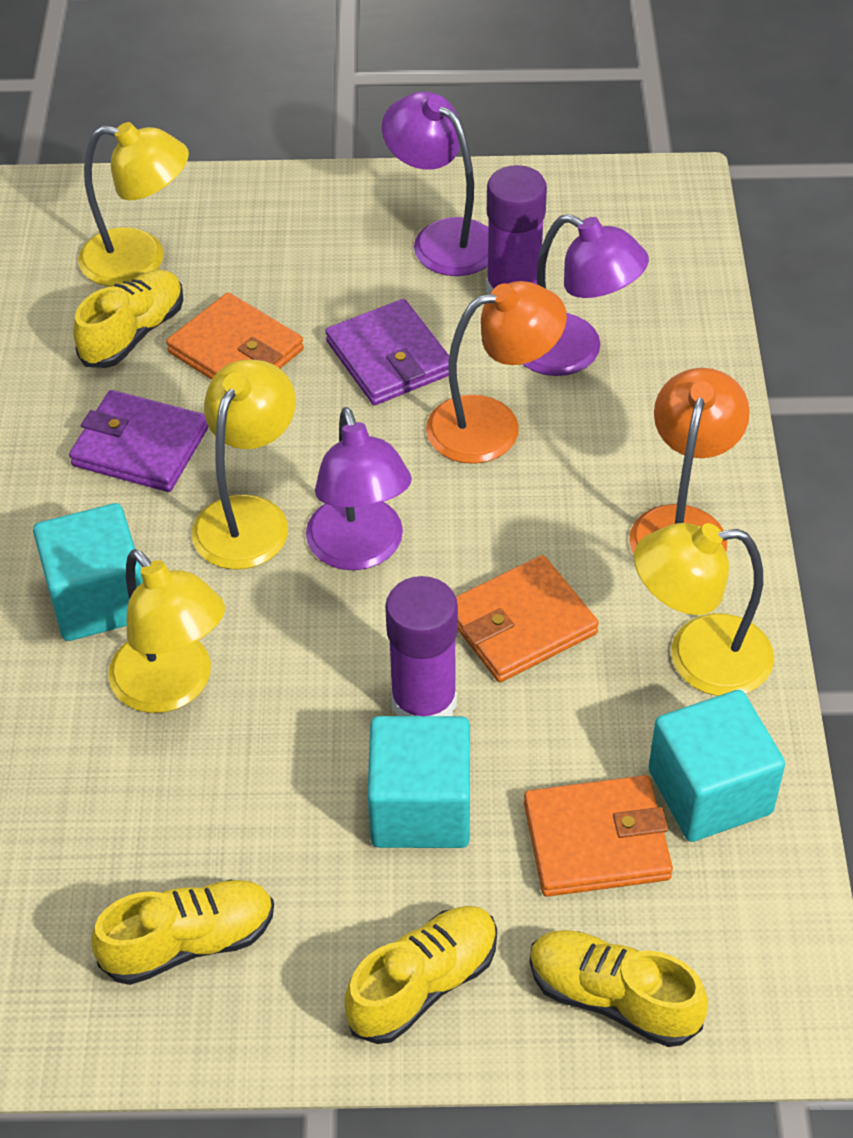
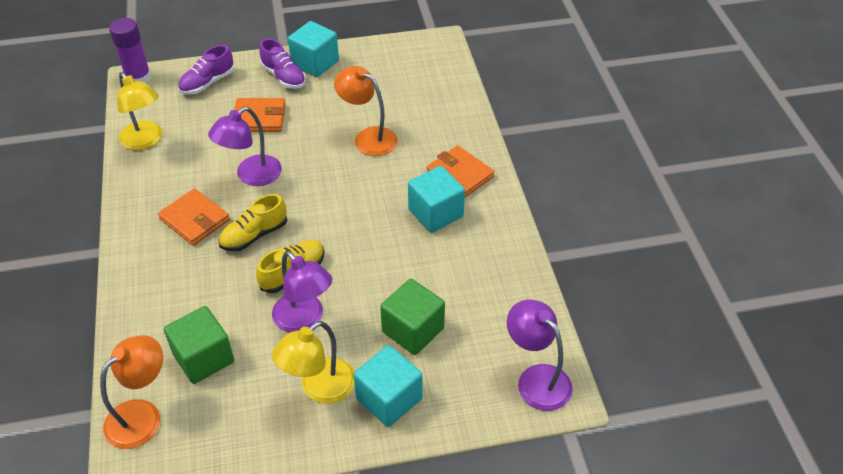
green cube: 0 -> 2
purple glue stick: 2 -> 1
purple shoe: 0 -> 2
purple wallet: 2 -> 0
yellow lamp: 4 -> 2
yellow shoe: 4 -> 2

